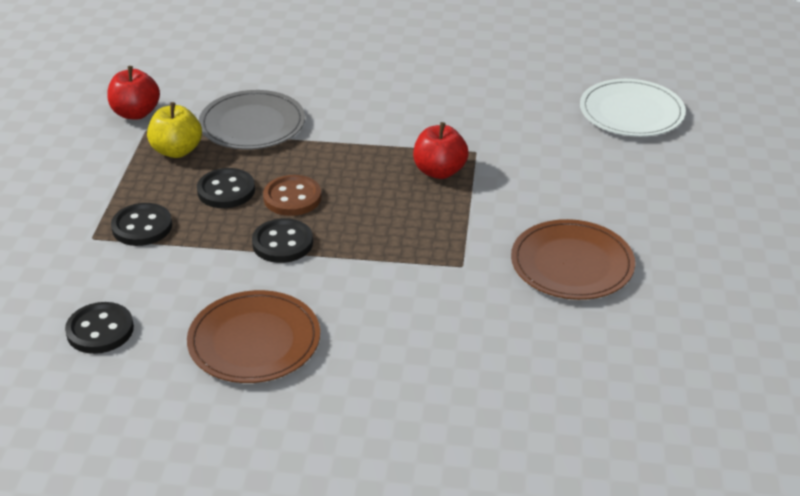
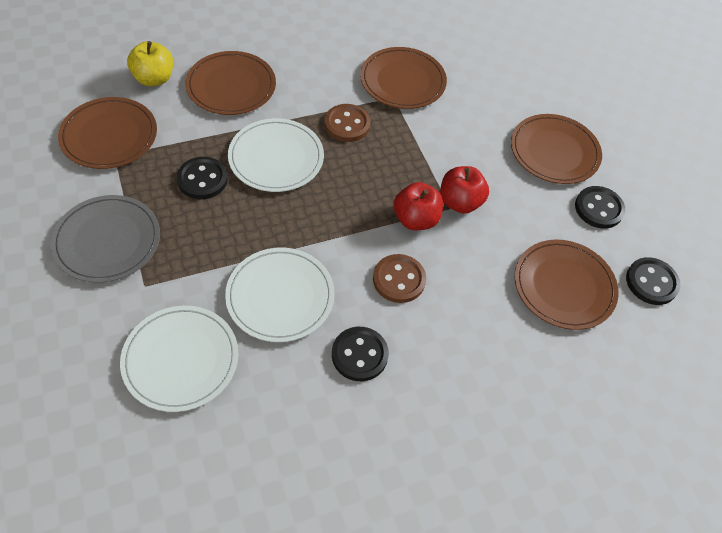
brown button: 1 -> 2
brown plate: 2 -> 5
white plate: 1 -> 3

